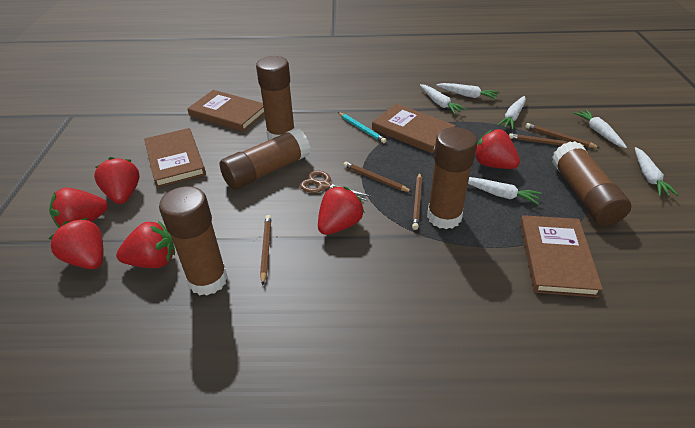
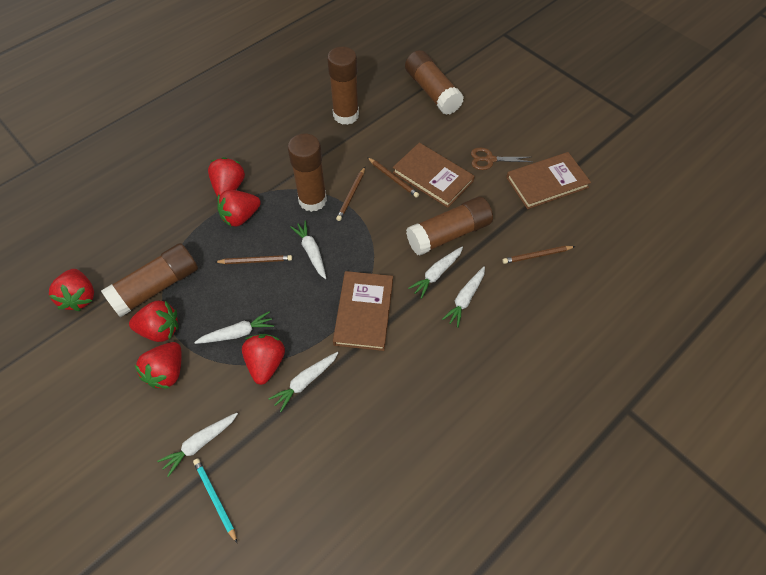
brown book: 4 -> 3
brown pencil: 5 -> 4

